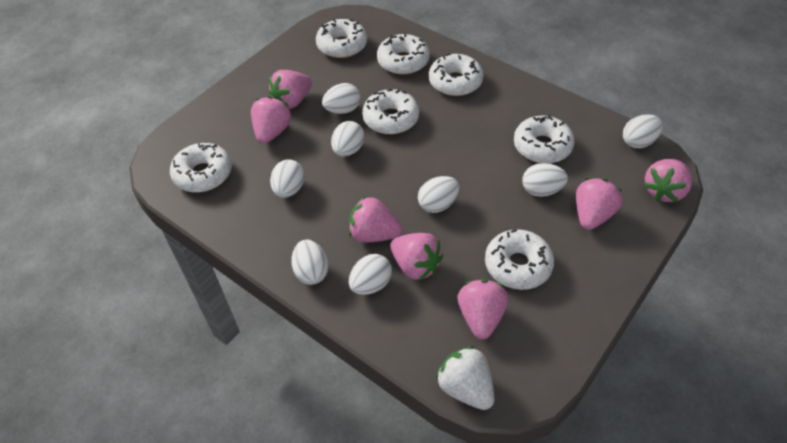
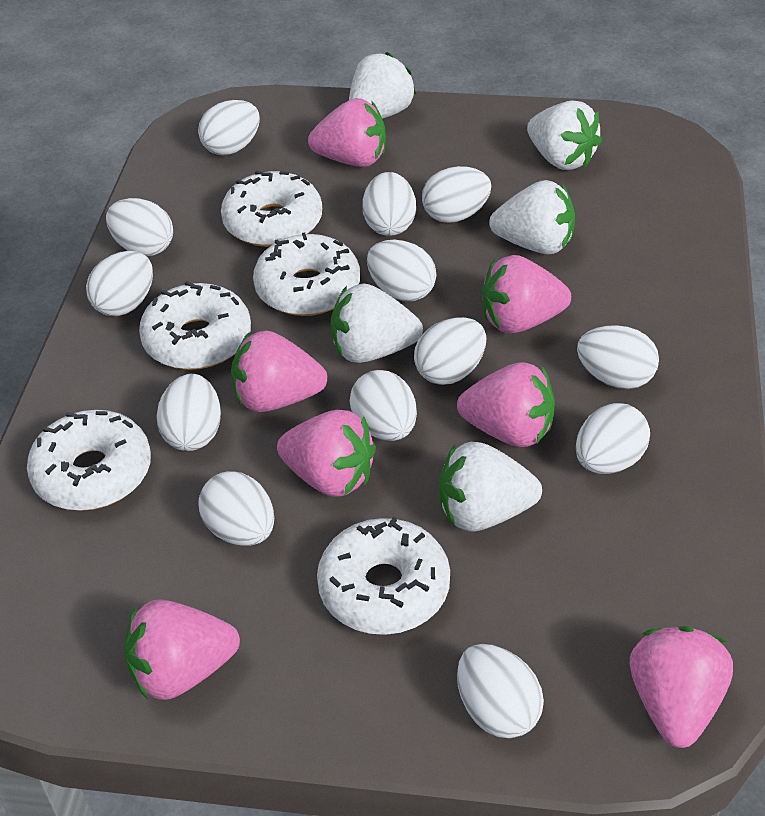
white donut: 7 -> 5
white egg: 8 -> 13
white strawberry: 1 -> 5

